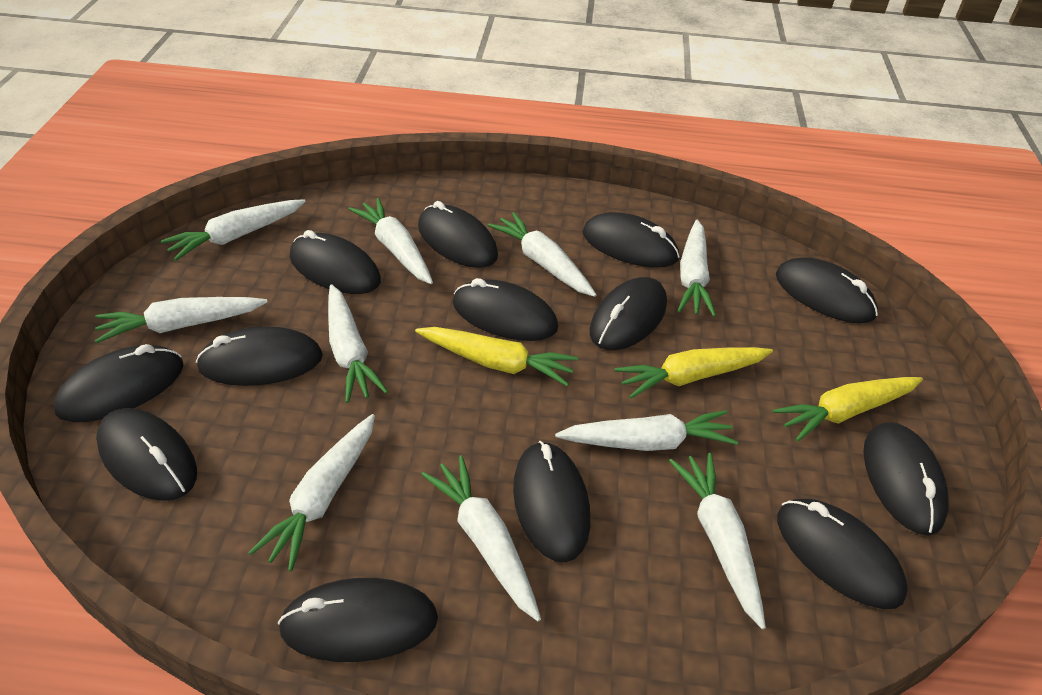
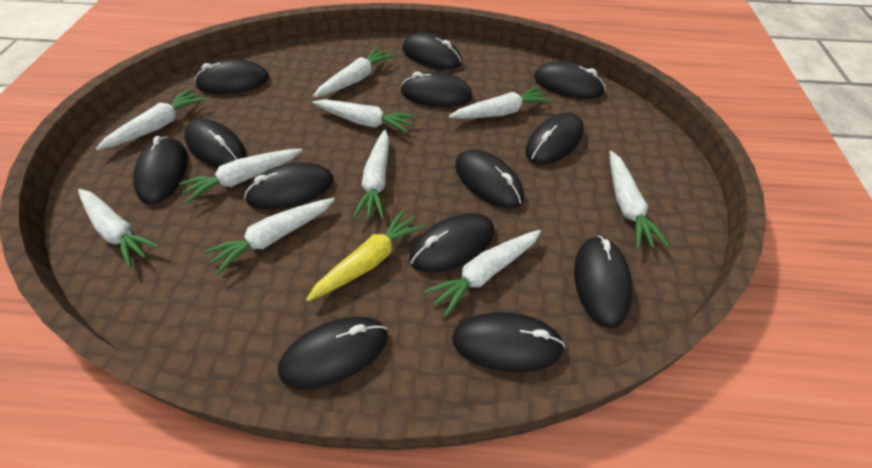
yellow carrot: 3 -> 1

